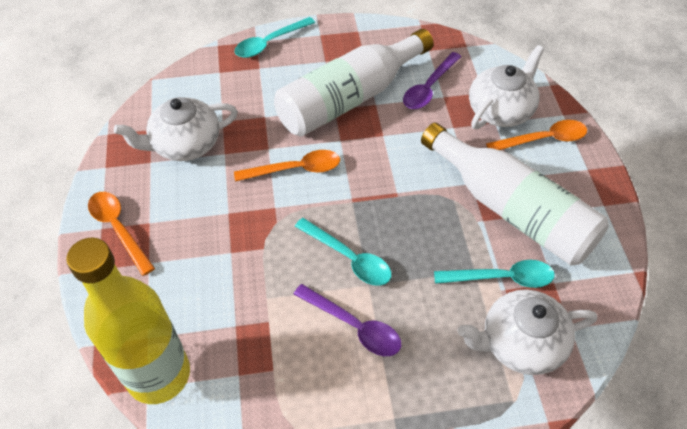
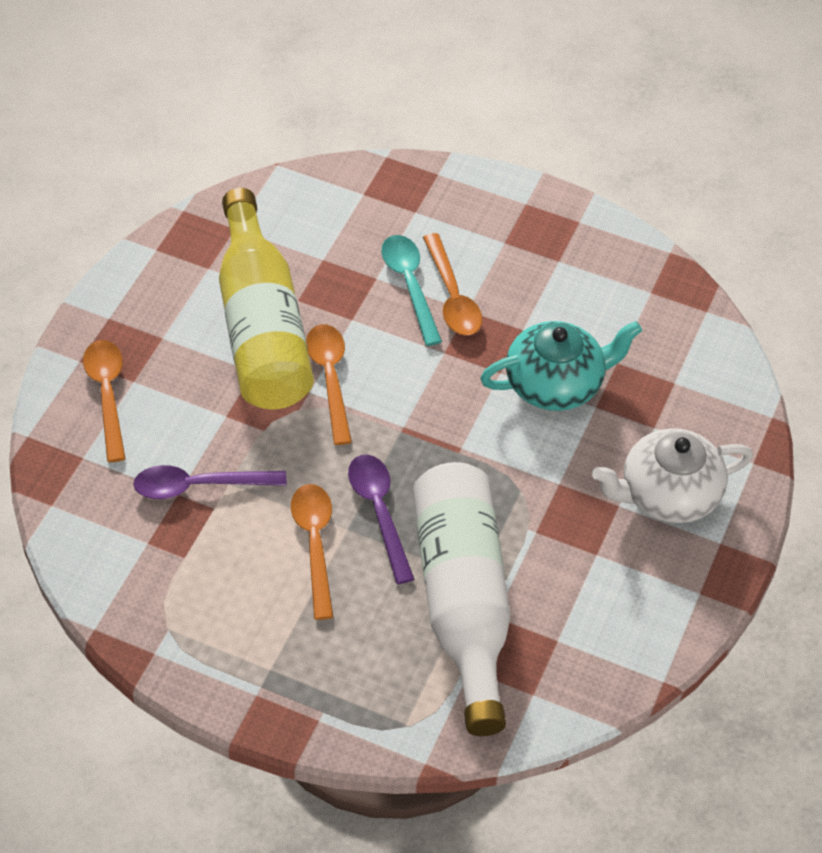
orange spoon: 3 -> 4
turquoise spoon: 3 -> 1
turquoise teapot: 0 -> 1
white bottle: 2 -> 1
white teapot: 3 -> 1

